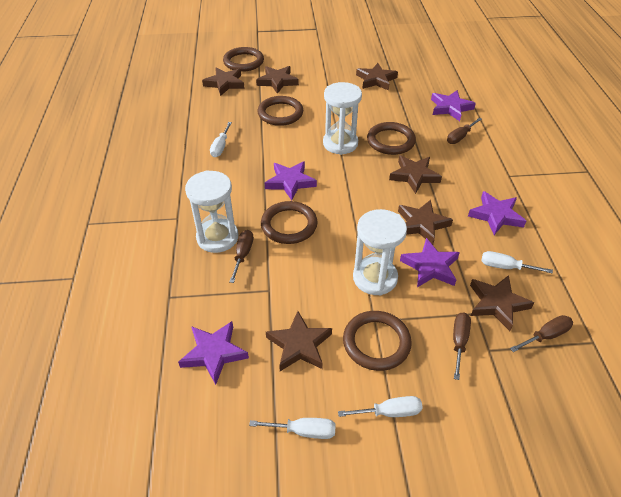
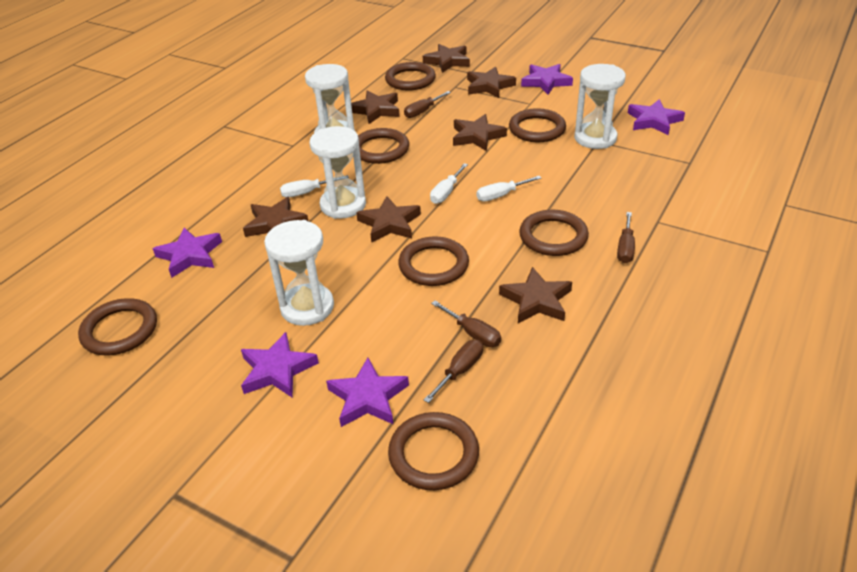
brown ring: 5 -> 7
white hourglass: 3 -> 4
white screwdriver: 4 -> 3

